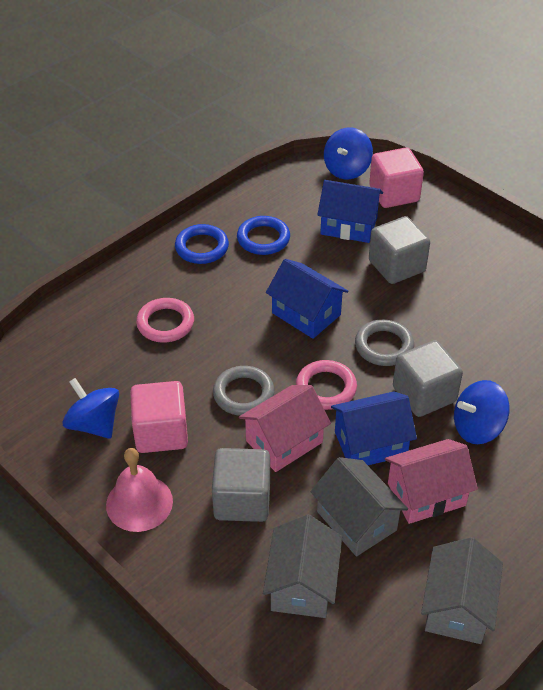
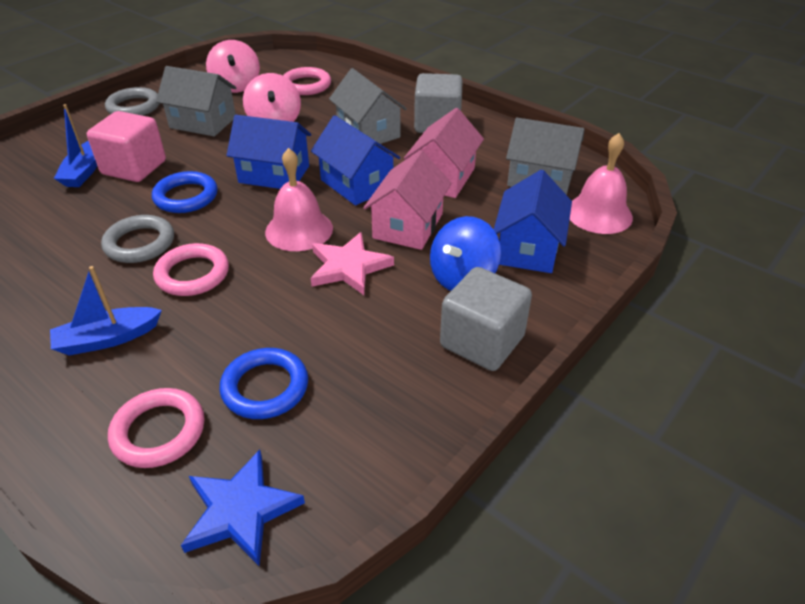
blue boat: 0 -> 2
blue spinning top: 3 -> 1
blue star: 0 -> 1
grey cube: 3 -> 2
pink bell: 1 -> 2
pink cube: 2 -> 1
pink ring: 2 -> 3
pink spinning top: 0 -> 2
pink star: 0 -> 1

